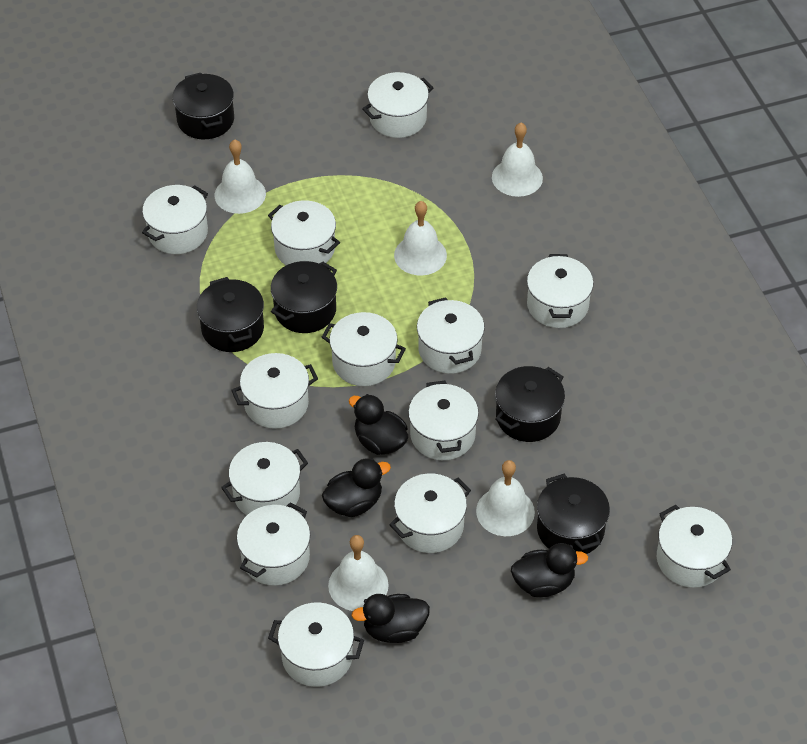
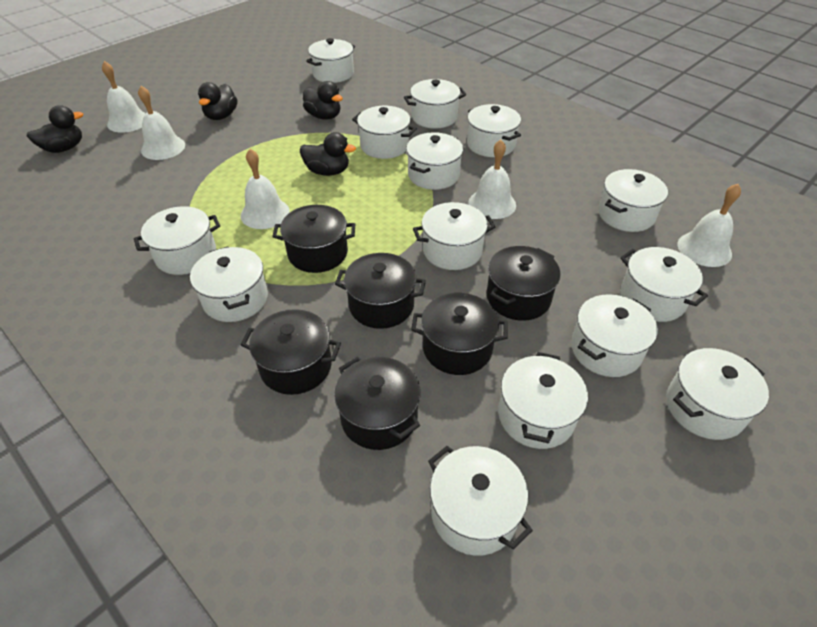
black pot: 5 -> 6
white pot: 13 -> 14

